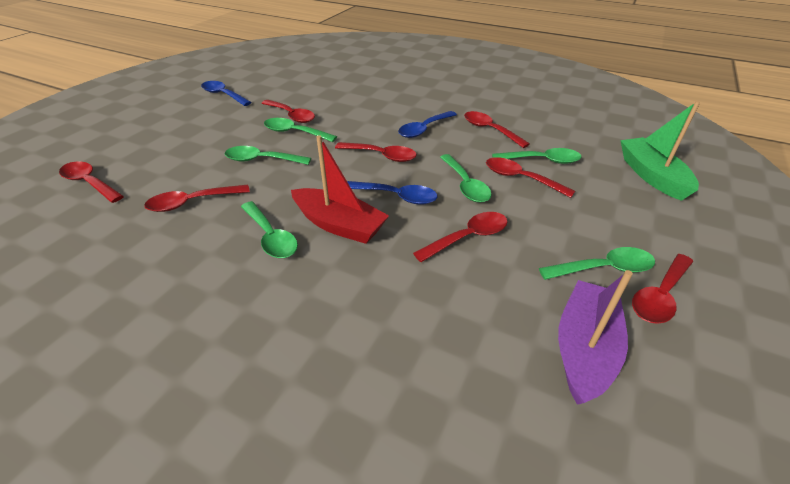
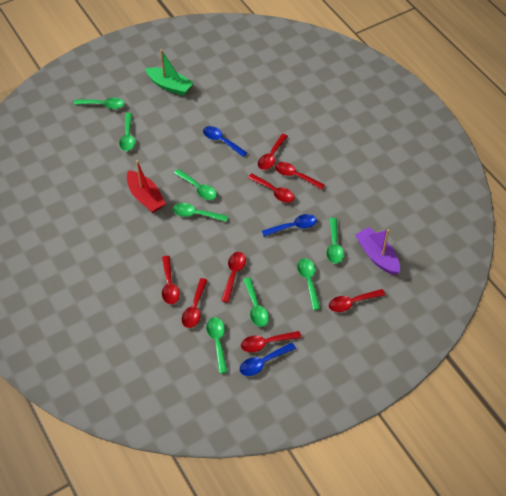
green spoon: 6 -> 8

